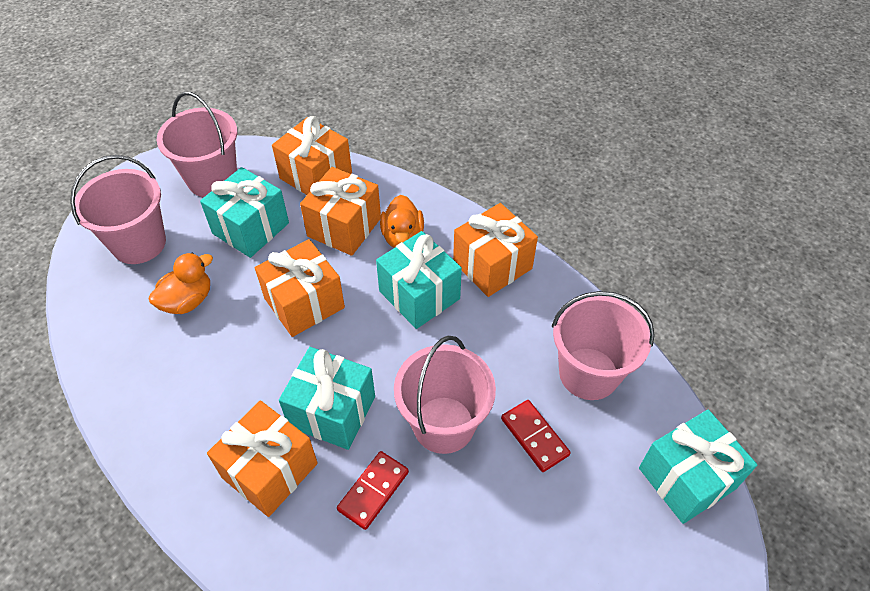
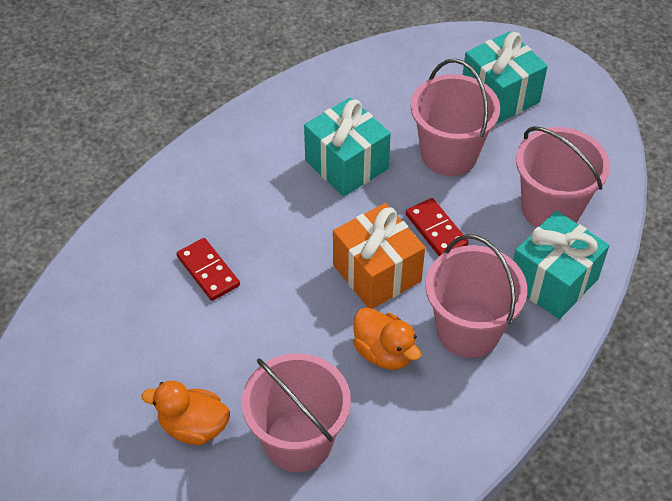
orange gift: 5 -> 1
turquoise gift: 4 -> 3

